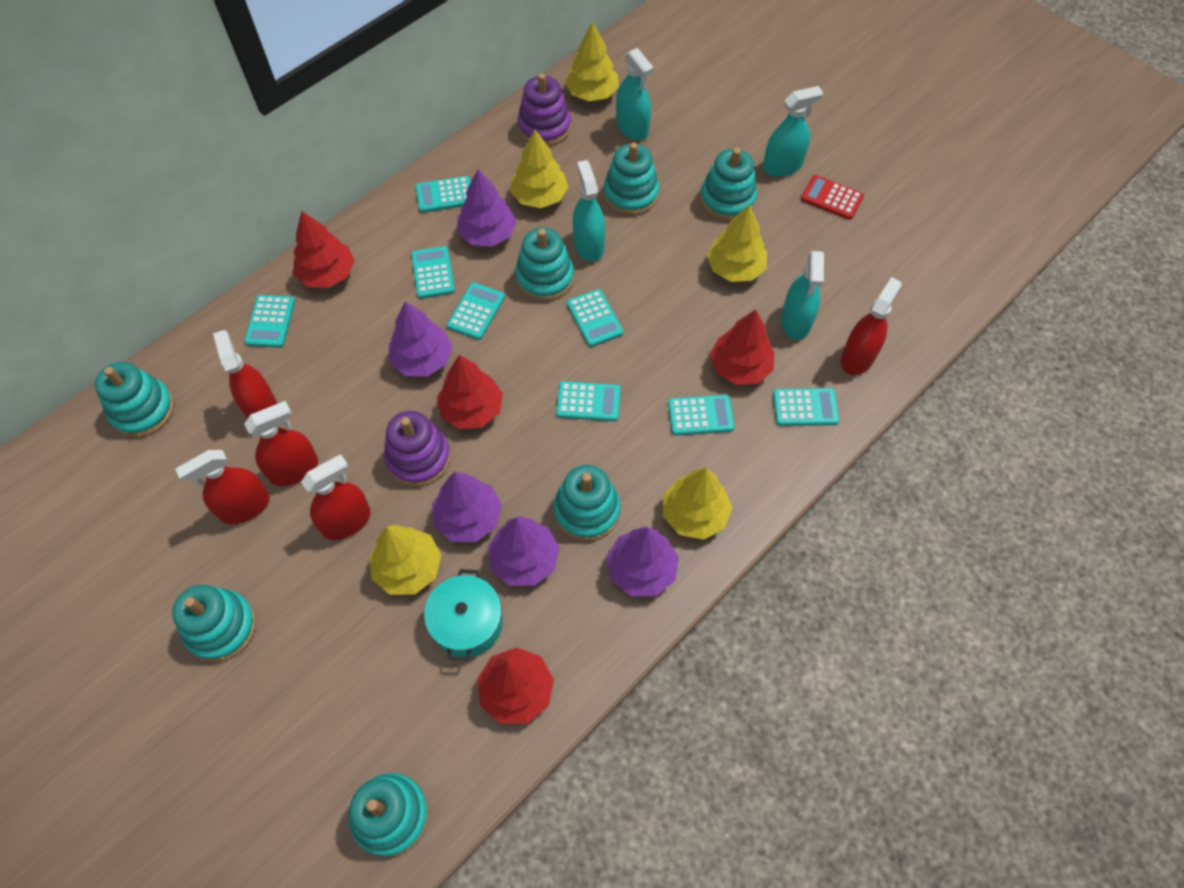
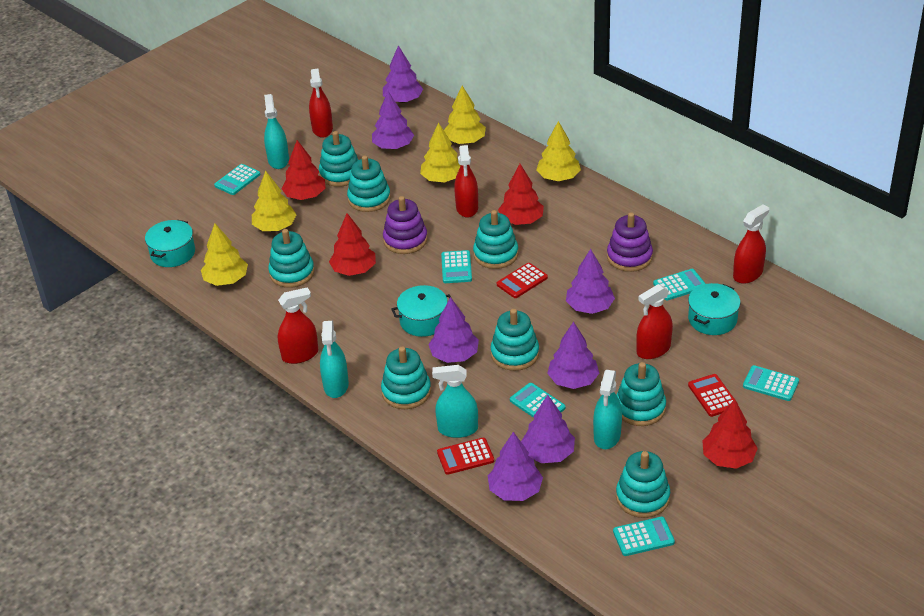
purple tree: 5 -> 7
red calculator: 1 -> 3
turquoise calculator: 8 -> 6
turquoise pot: 1 -> 3
turquoise stacking toy: 7 -> 8

